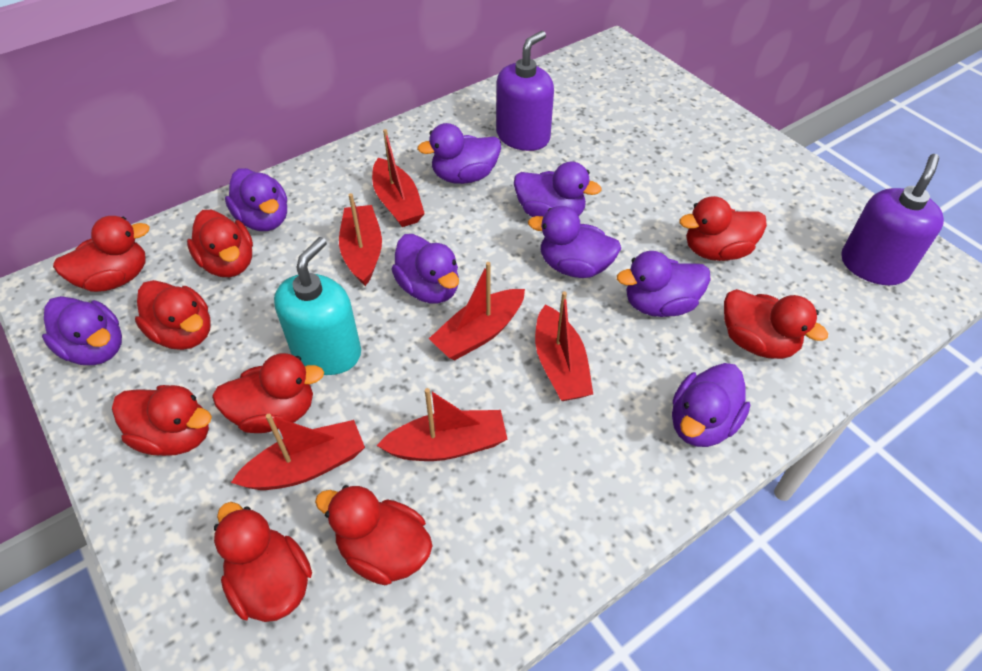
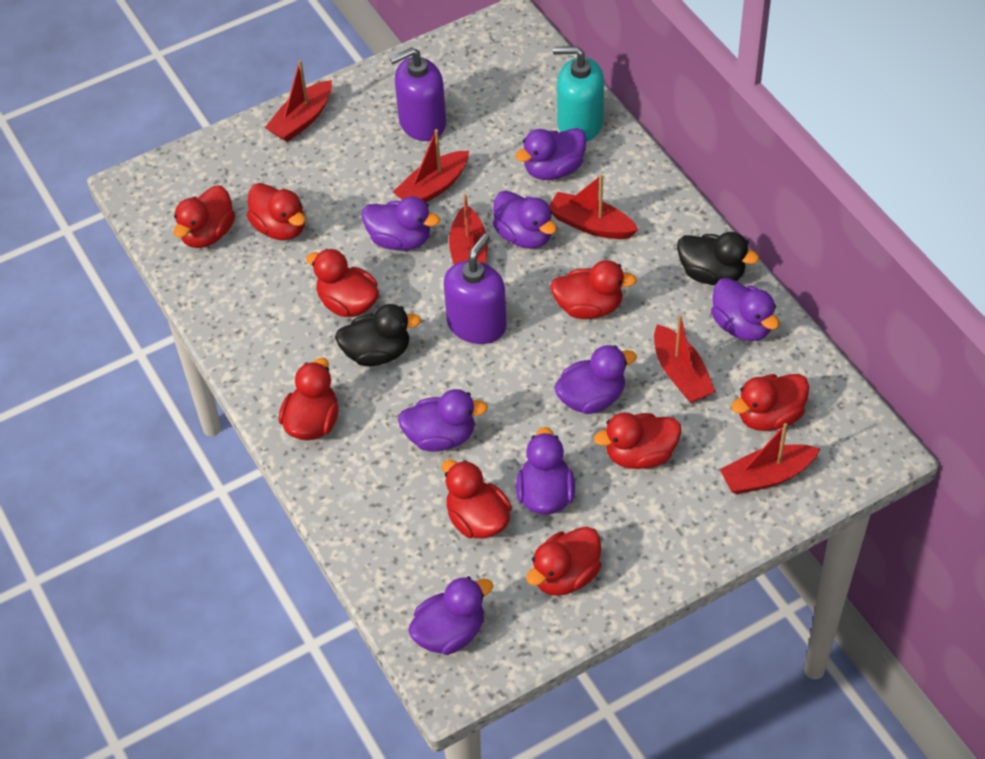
black duck: 0 -> 2

